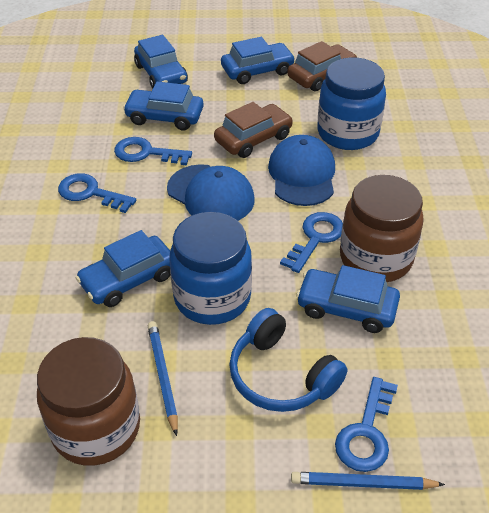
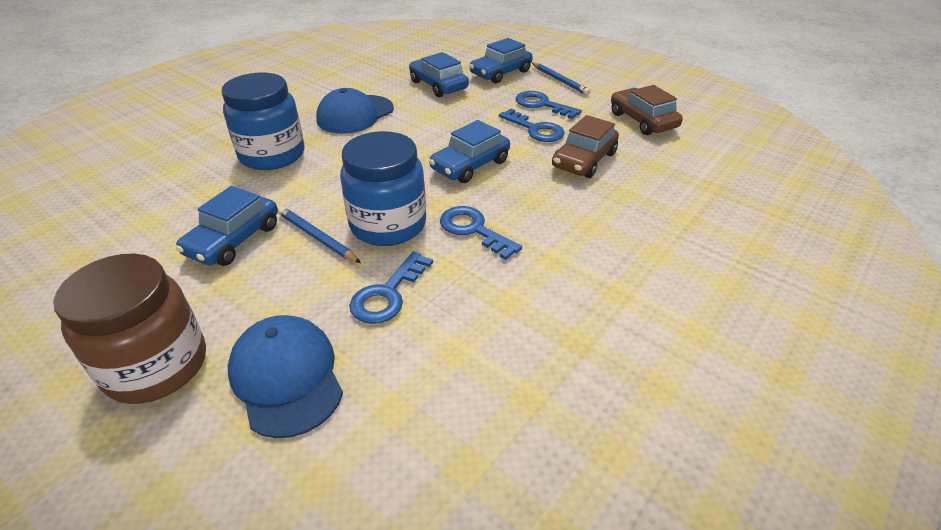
blue car: 5 -> 4
blue headphones: 1 -> 0
brown jar: 2 -> 1

